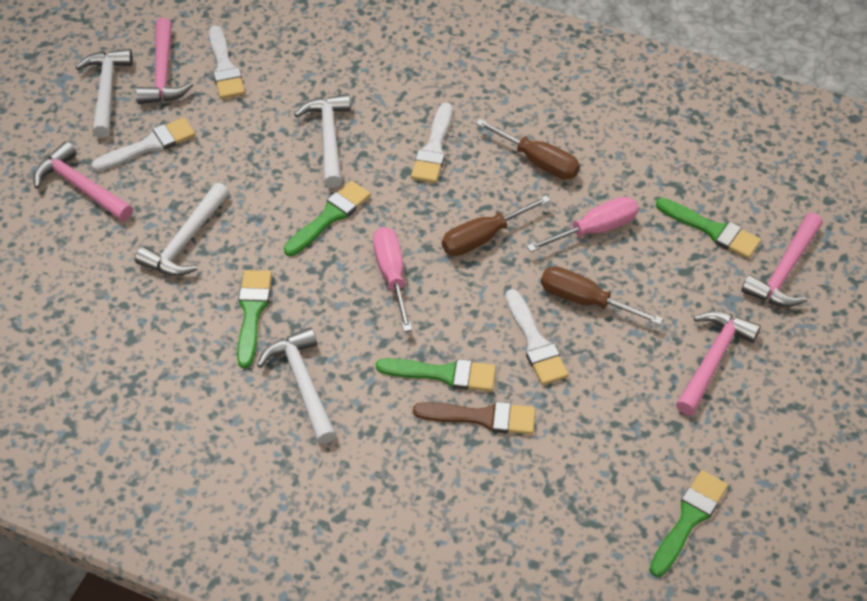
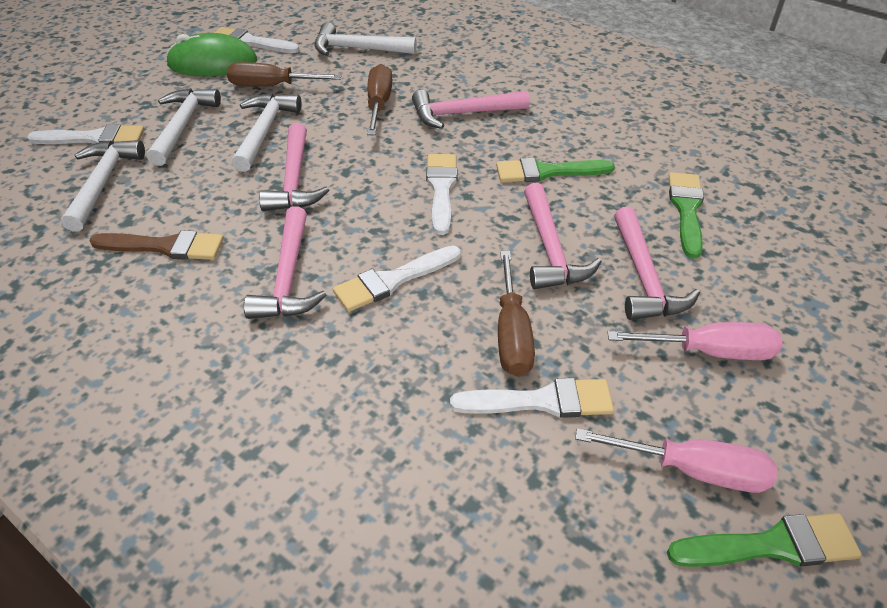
green brush: 5 -> 3
green mouse: 0 -> 1
pink hammer: 4 -> 5
white brush: 4 -> 5

